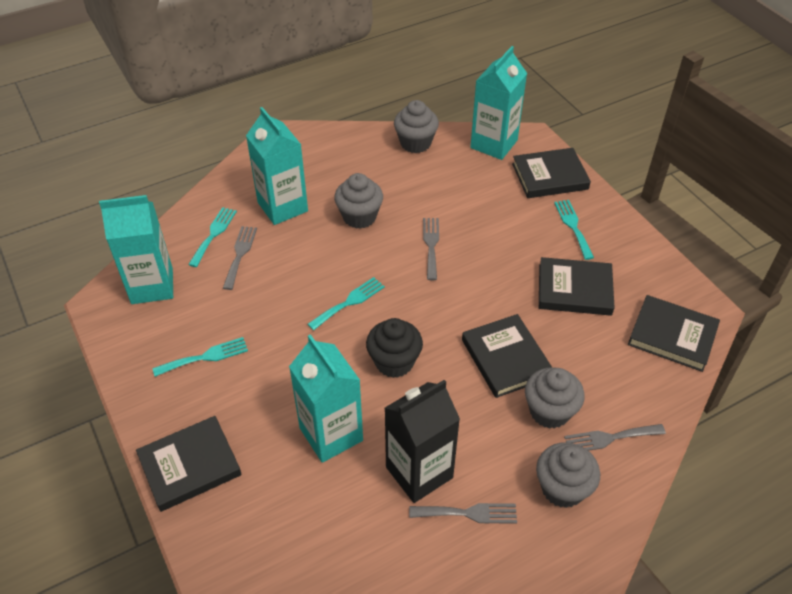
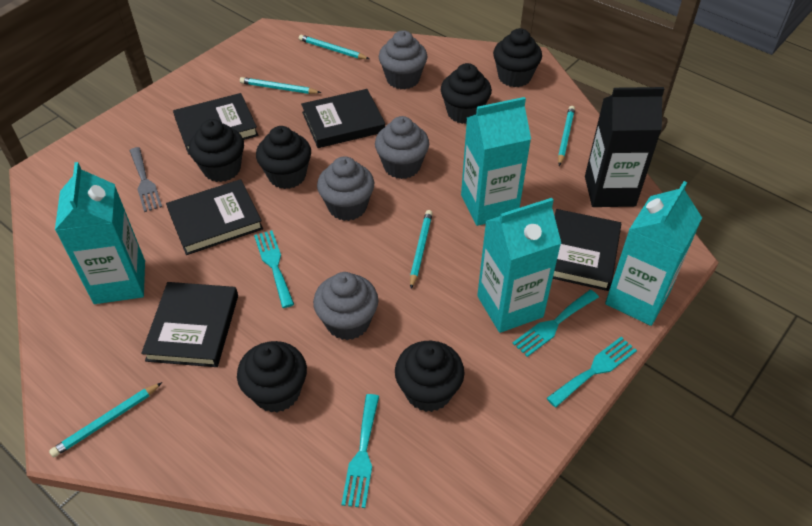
black cupcake: 1 -> 6
grey fork: 4 -> 1
turquoise pencil: 0 -> 5

